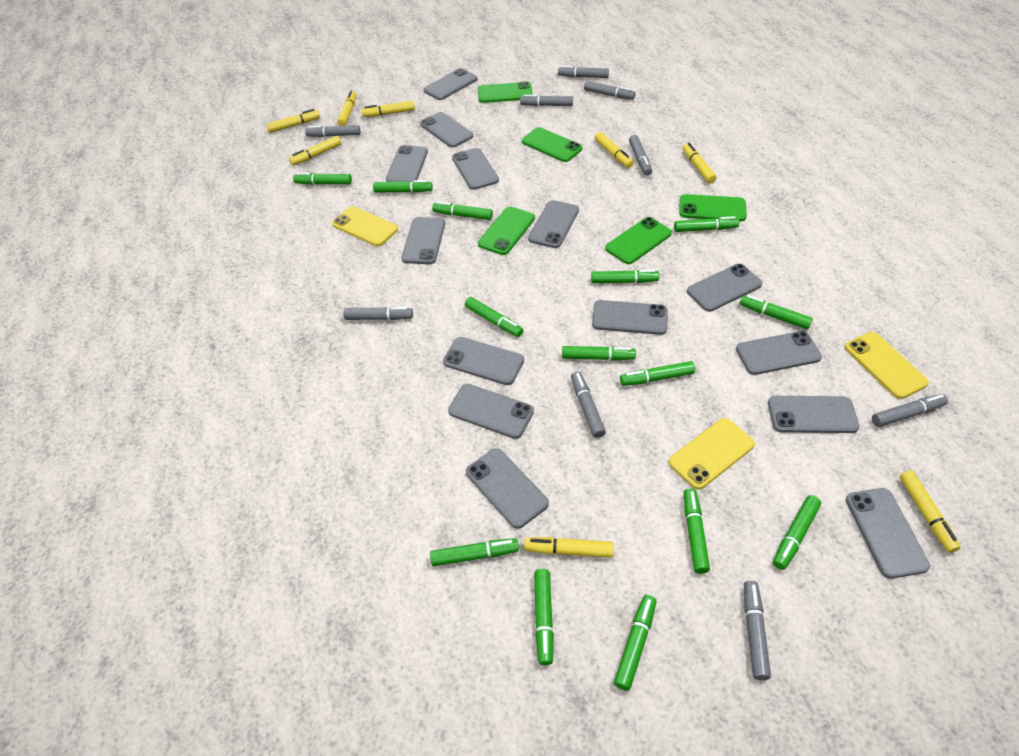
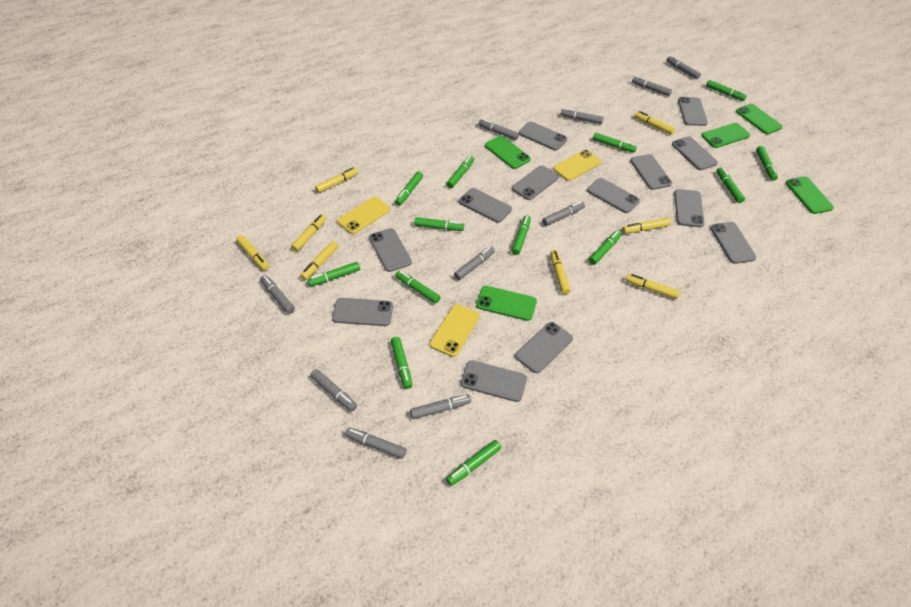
green marker: 14 -> 13
grey marker: 9 -> 10
grey phone: 14 -> 13

